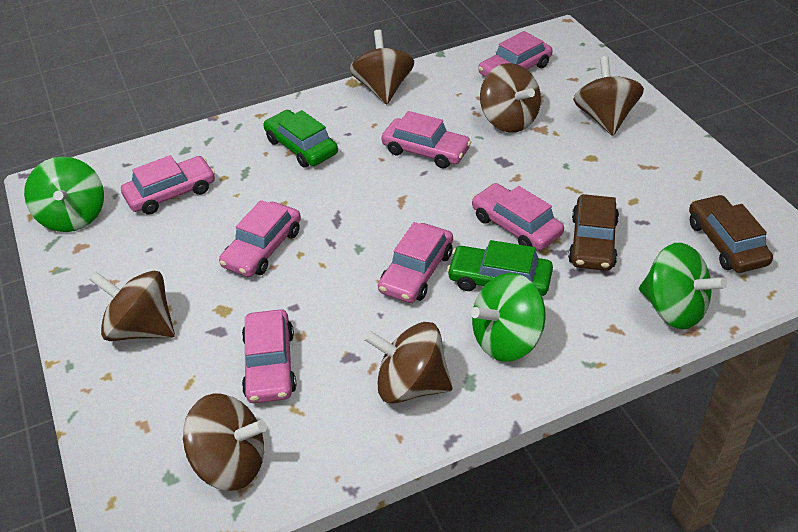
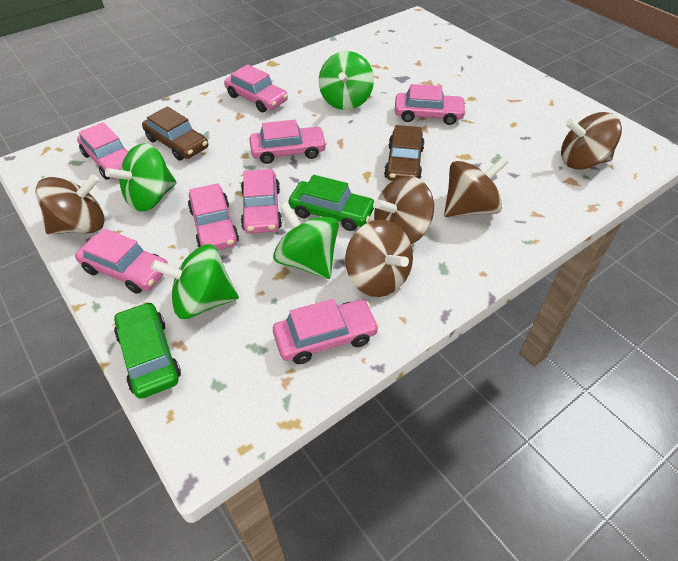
brown spinning top: 6 -> 5
green spinning top: 3 -> 4
pink car: 7 -> 8

